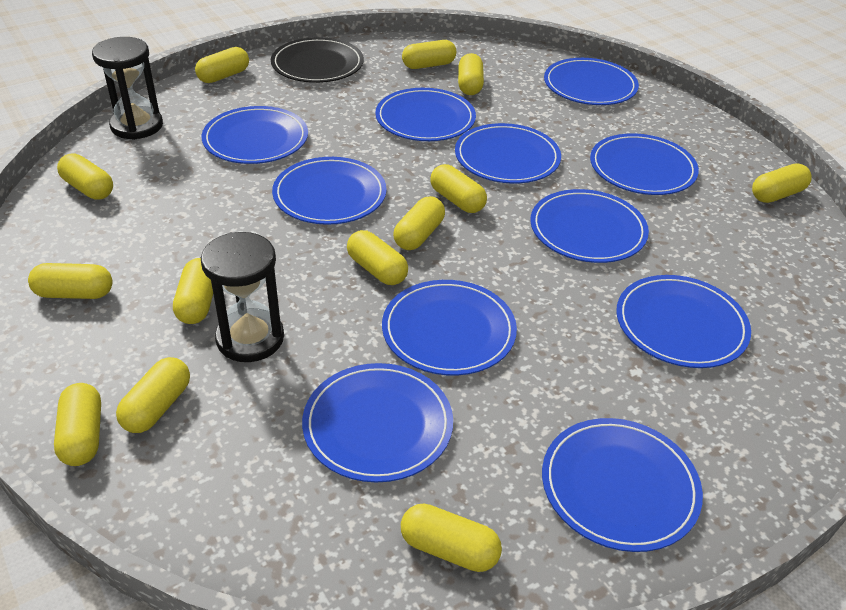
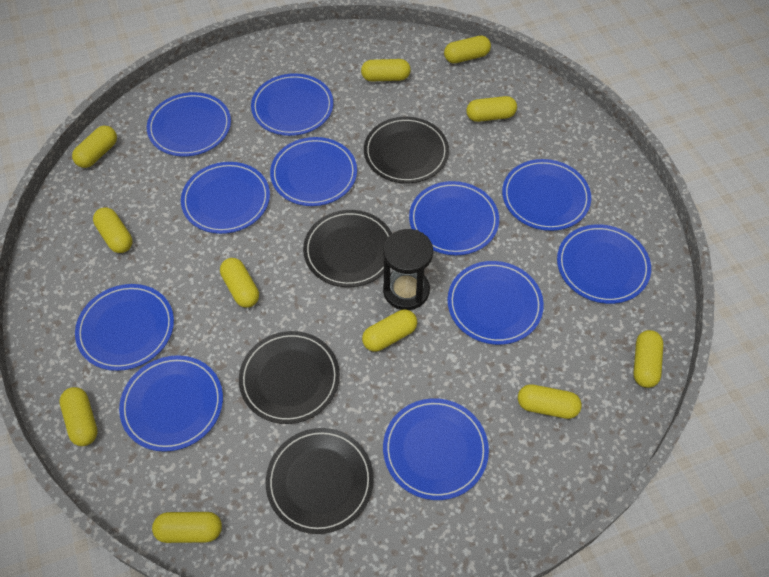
black hourglass: 2 -> 1
black plate: 1 -> 4
yellow capsule: 13 -> 11

